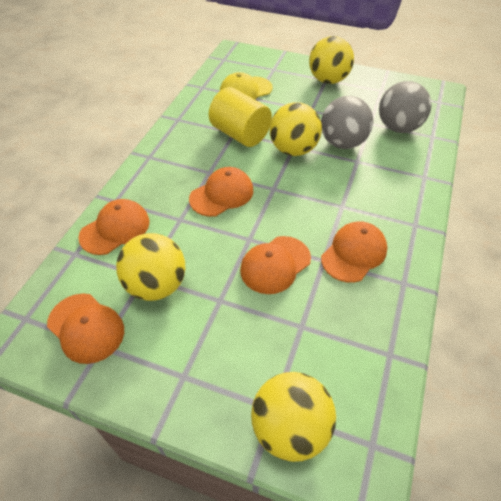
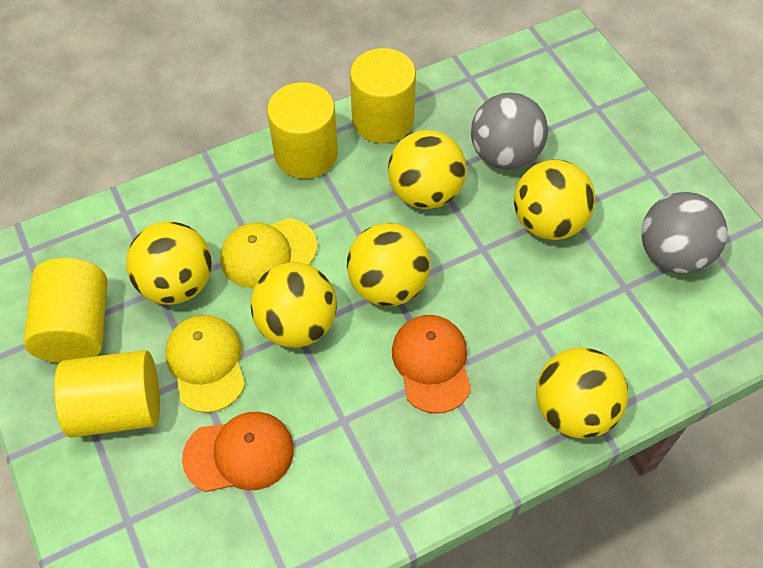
orange cap: 5 -> 2
yellow ball: 4 -> 6
yellow cap: 1 -> 2
yellow cylinder: 1 -> 4

